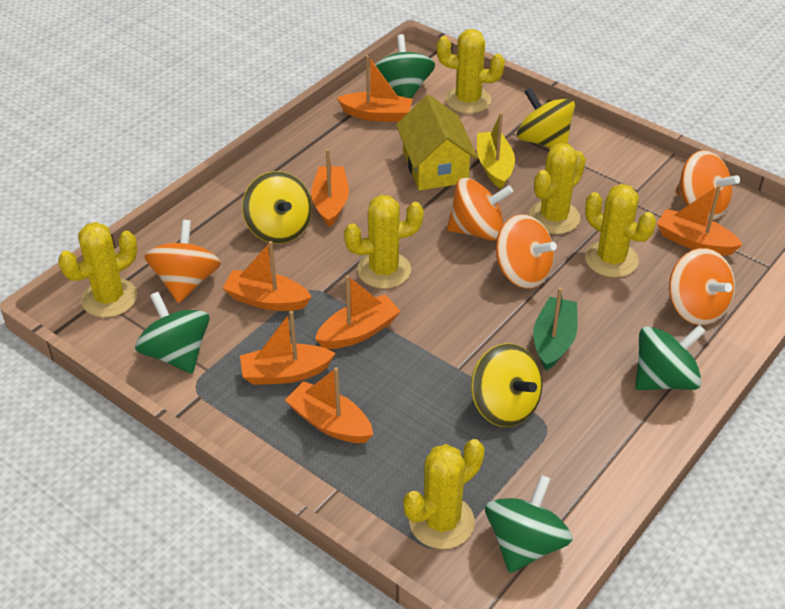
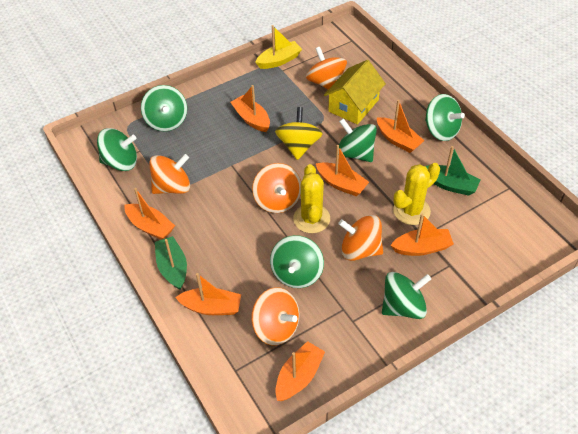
green boat: 1 -> 2
green spinning top: 4 -> 6
yellow cactus: 6 -> 2
yellow spinning top: 3 -> 1

